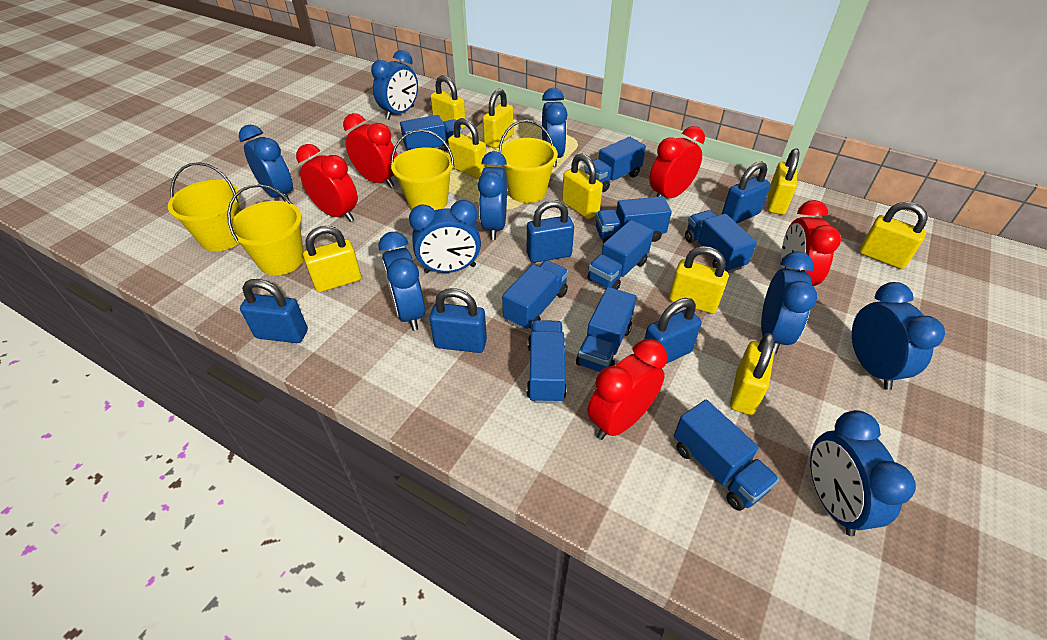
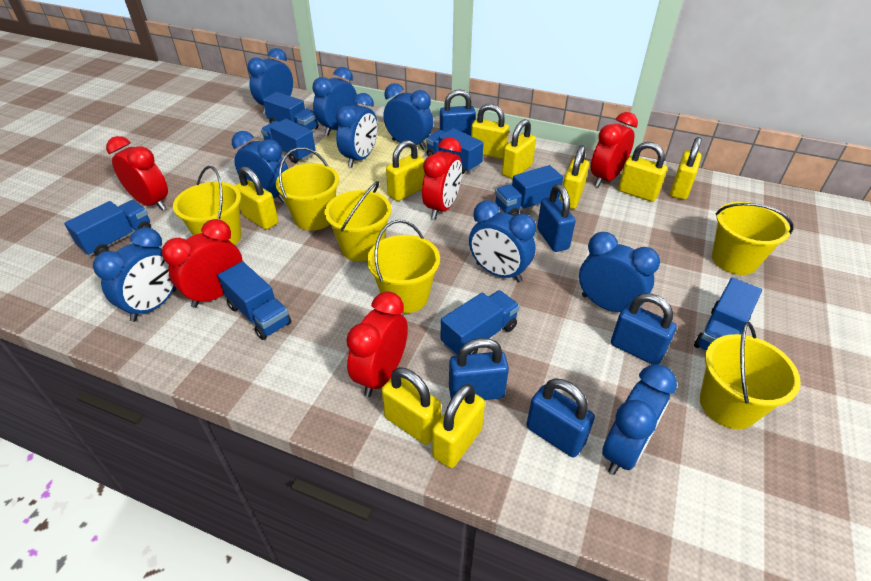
blue truck: 9 -> 8
yellow bucket: 4 -> 6

